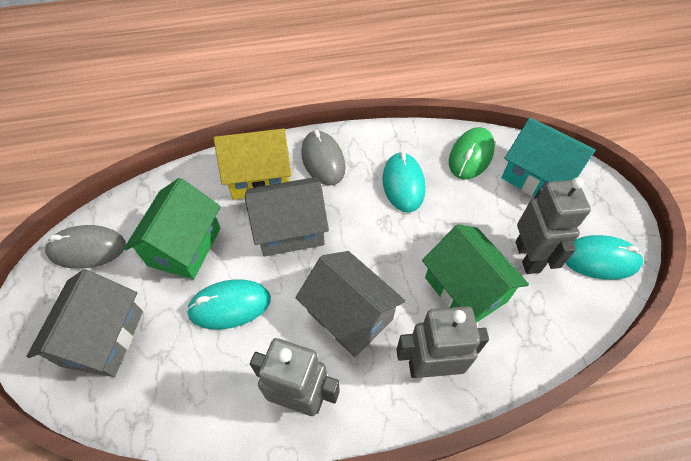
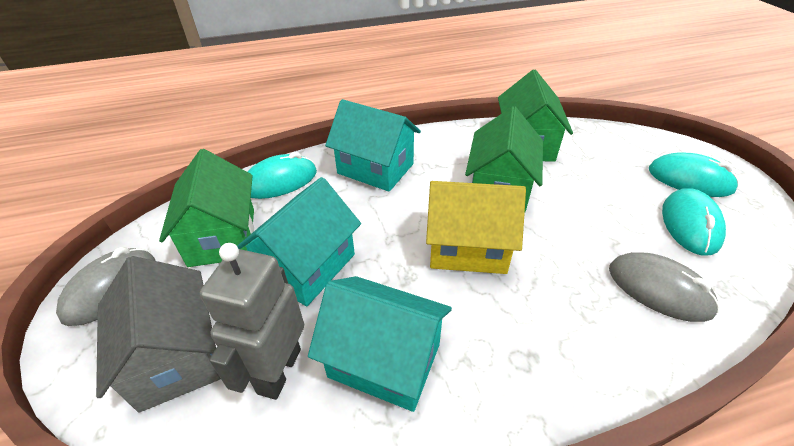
green house: 2 -> 3
green mouse: 1 -> 0
grey house: 3 -> 1
grey robot: 3 -> 1
turquoise house: 1 -> 3

